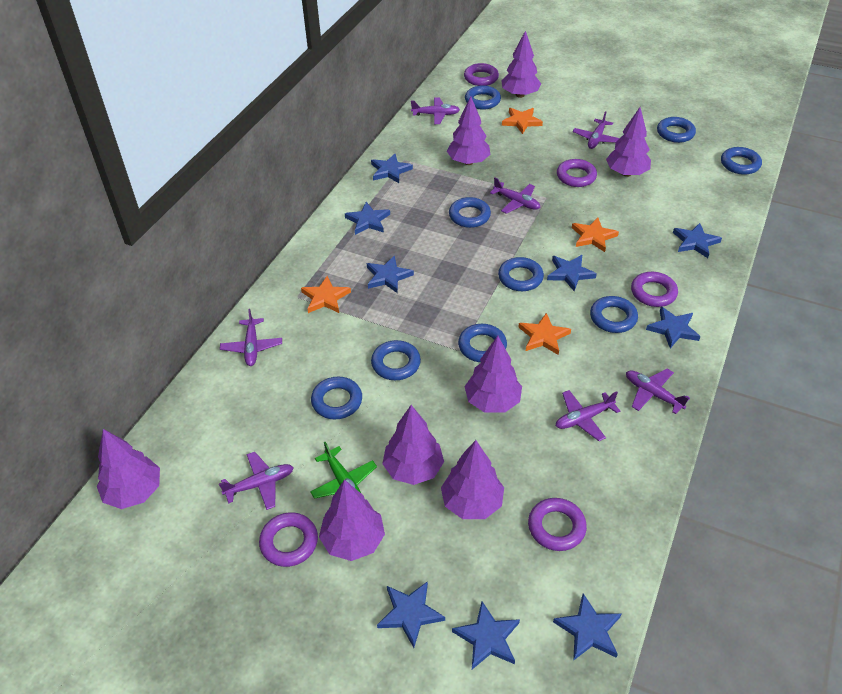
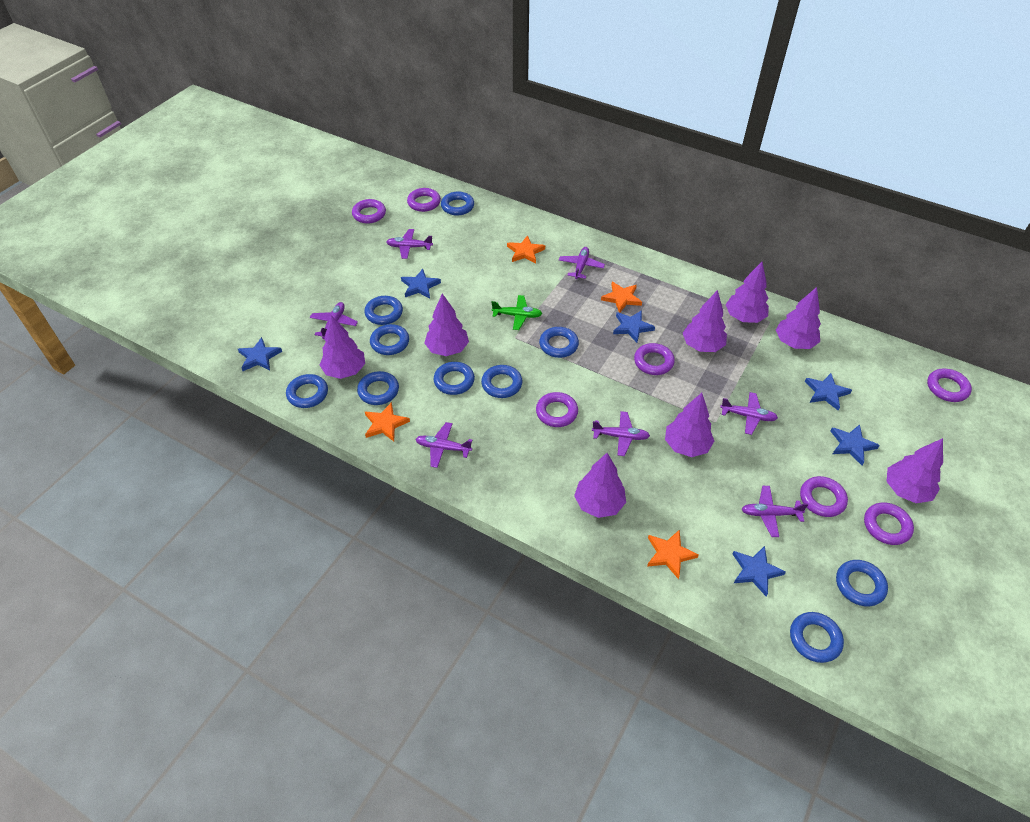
blue ring: 9 -> 10
blue star: 9 -> 6
purple ring: 5 -> 7

